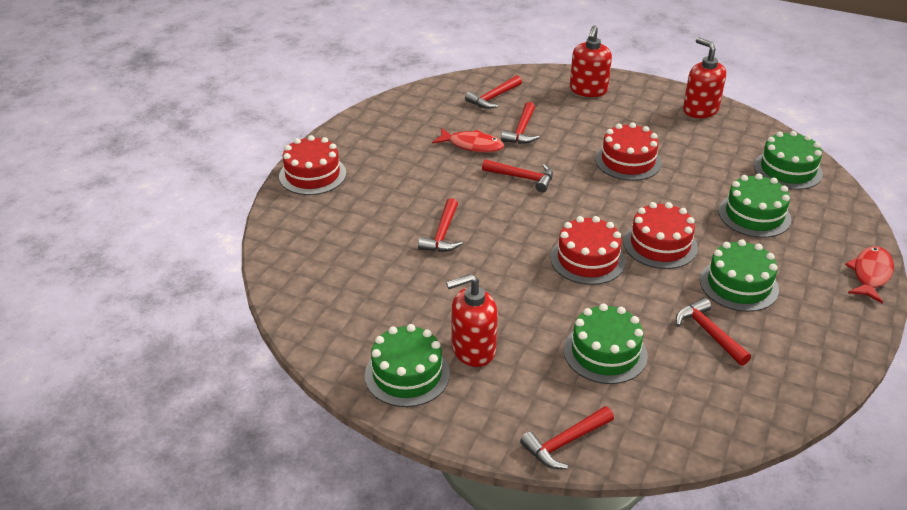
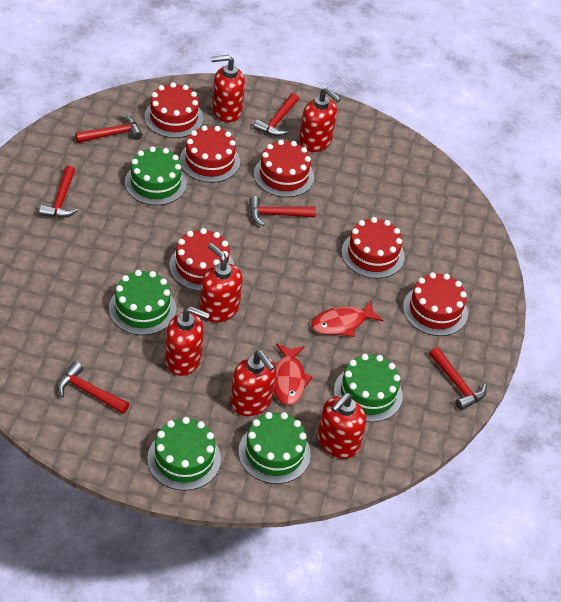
red cake: 4 -> 6
red soap dispenser: 3 -> 6

